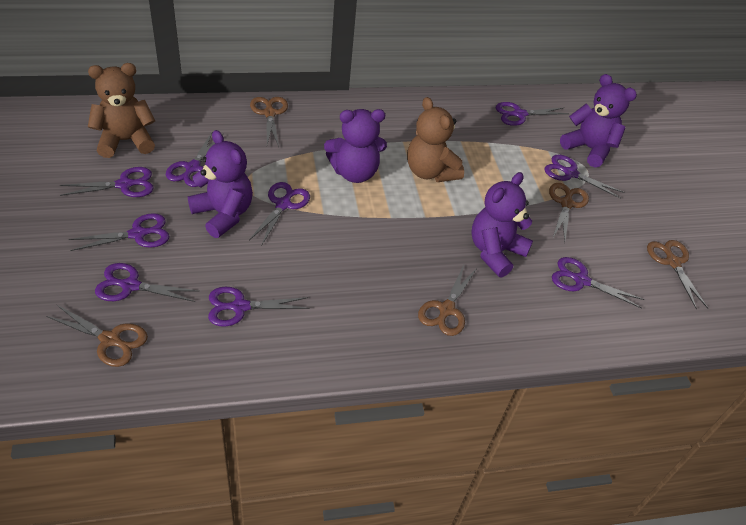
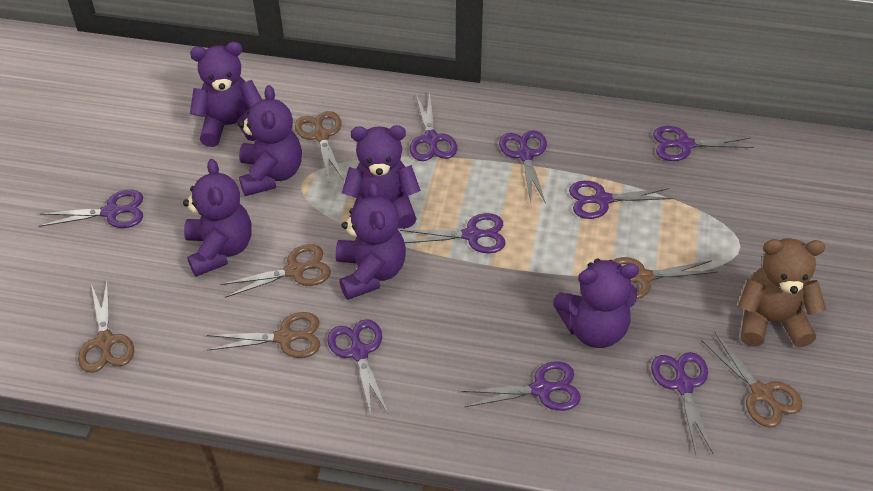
brown scissors: 5 -> 6
brown teddy bear: 2 -> 1
purple teddy bear: 4 -> 6

